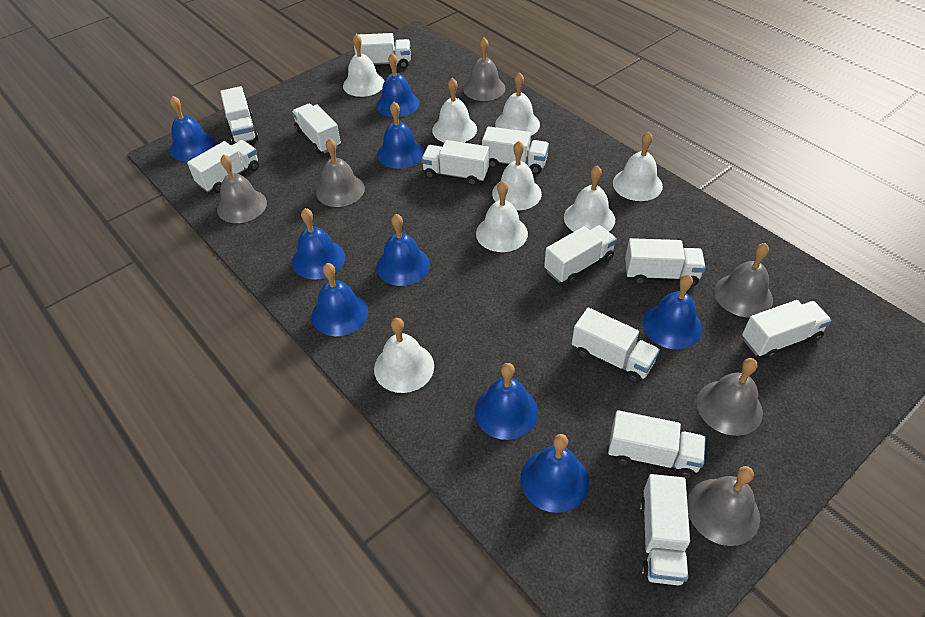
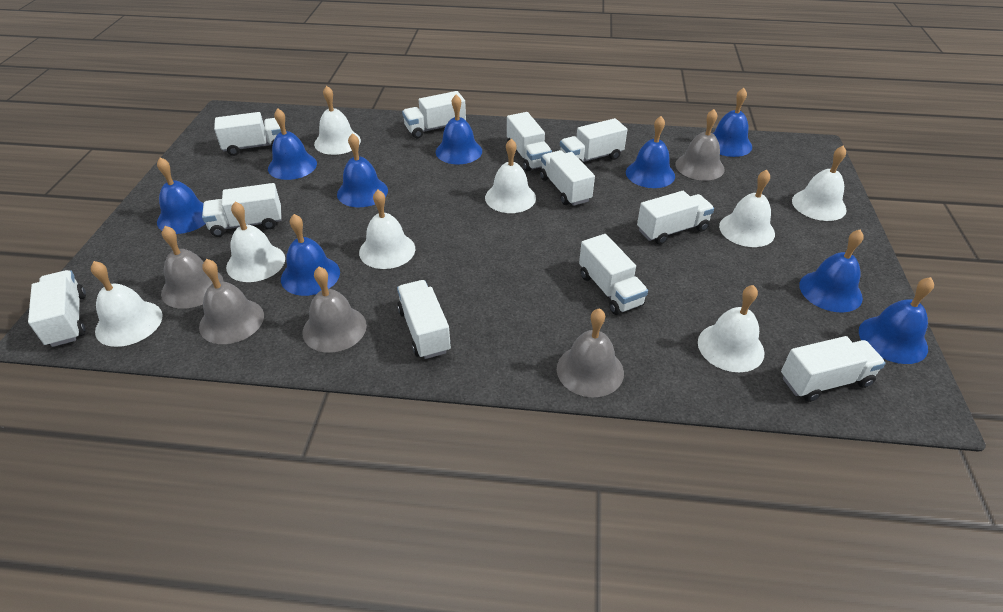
grey bell: 6 -> 5
white truck: 12 -> 11

